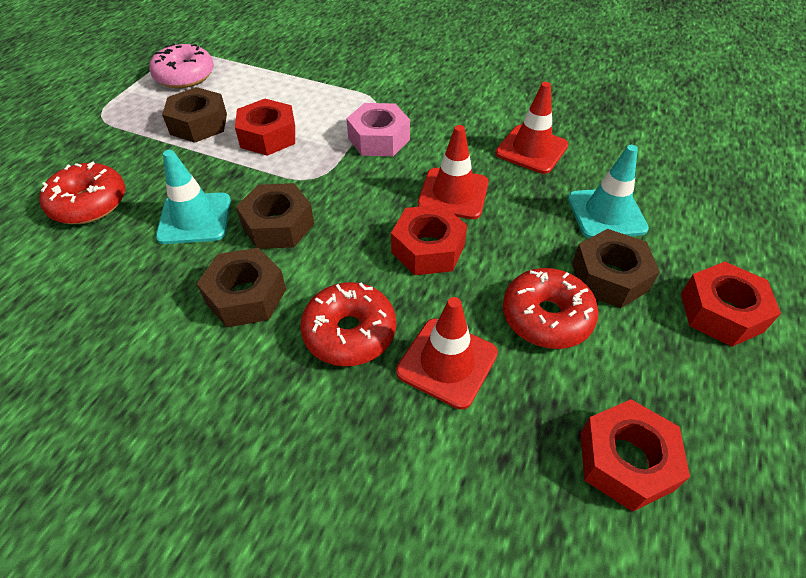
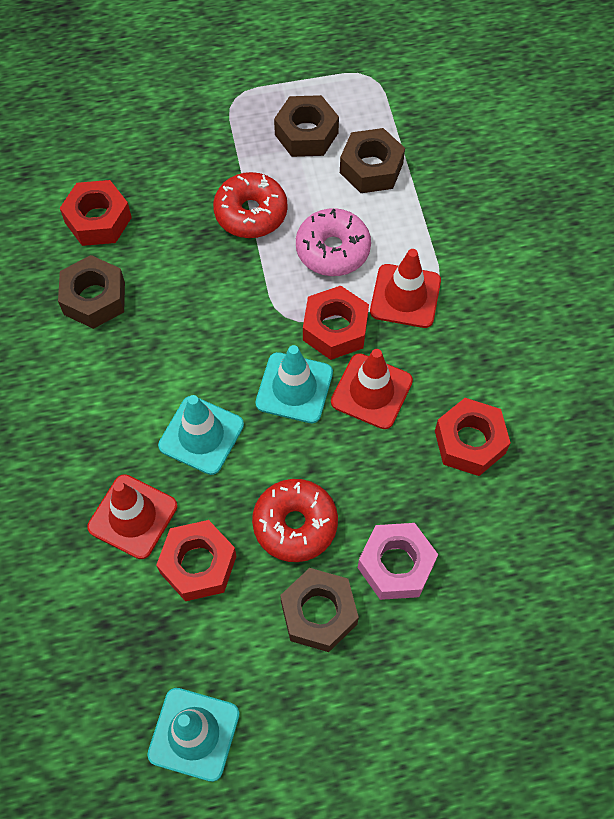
red donut: 3 -> 2
turquoise traffic cone: 2 -> 3

